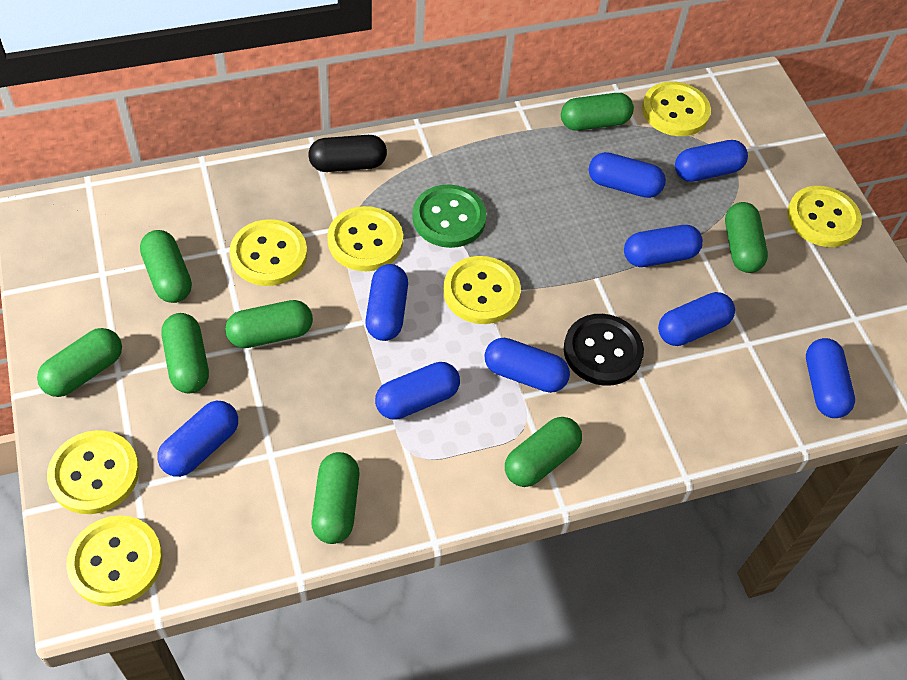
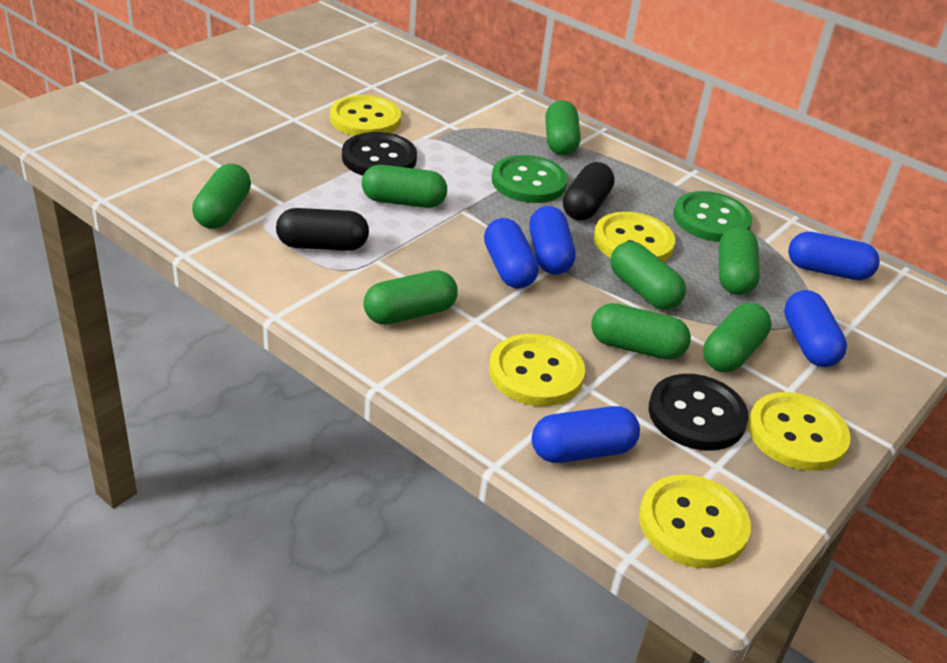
black button: 1 -> 2
black capsule: 1 -> 2
blue capsule: 9 -> 5
green button: 1 -> 2
yellow button: 7 -> 5

